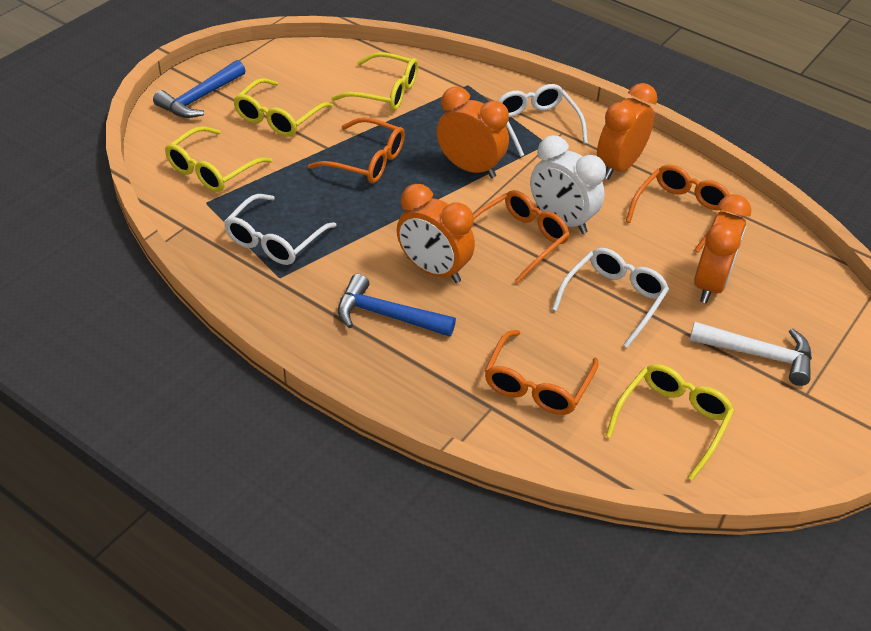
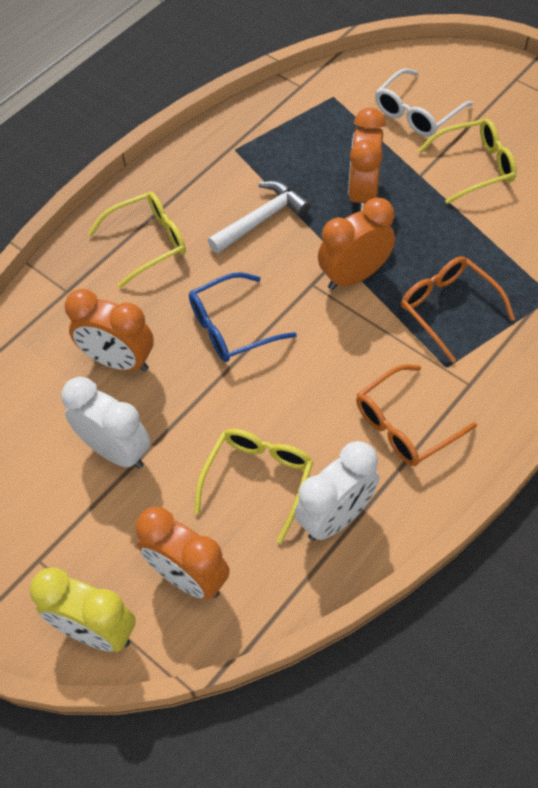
blue glasses: 0 -> 1
blue hammer: 2 -> 0
orange glasses: 4 -> 2
white clock: 1 -> 2
white glasses: 3 -> 1
yellow clock: 0 -> 1
yellow glasses: 4 -> 3

